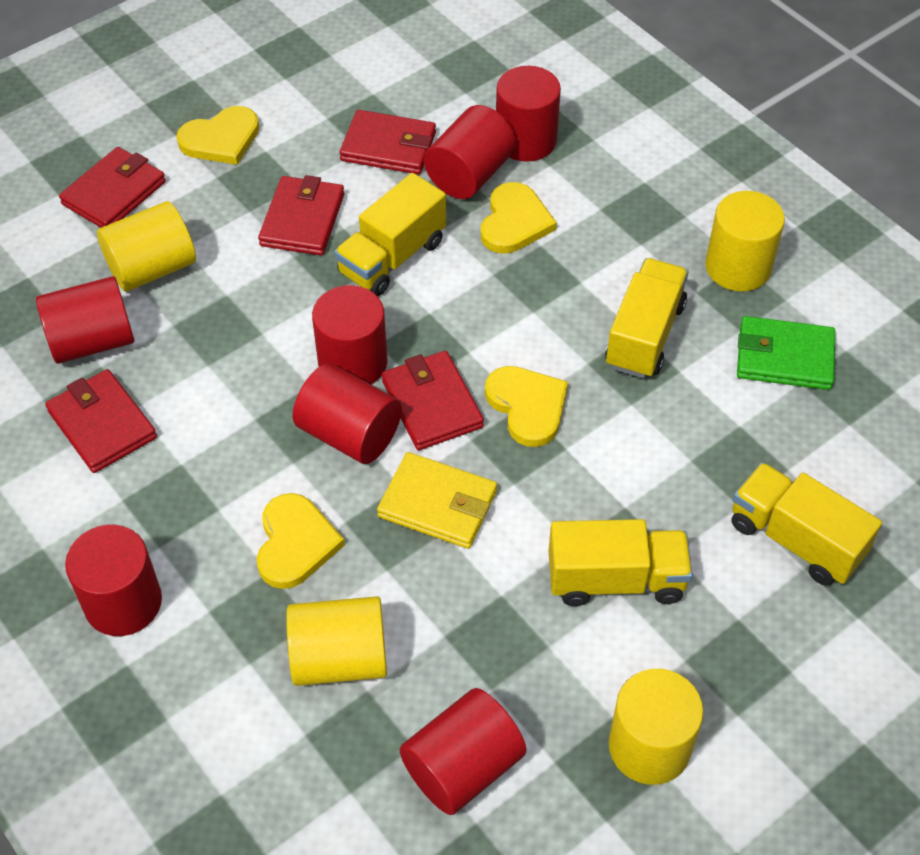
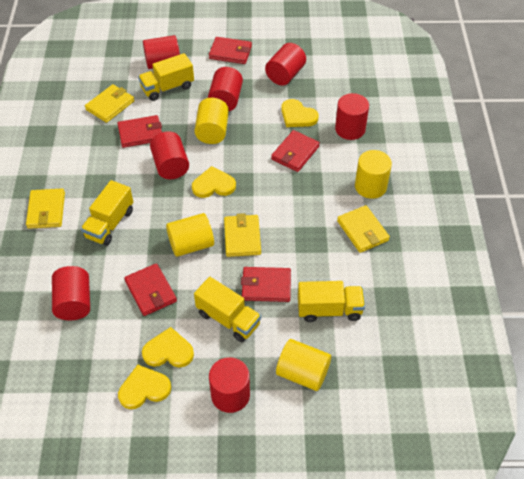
green wallet: 1 -> 0
yellow wallet: 1 -> 4

